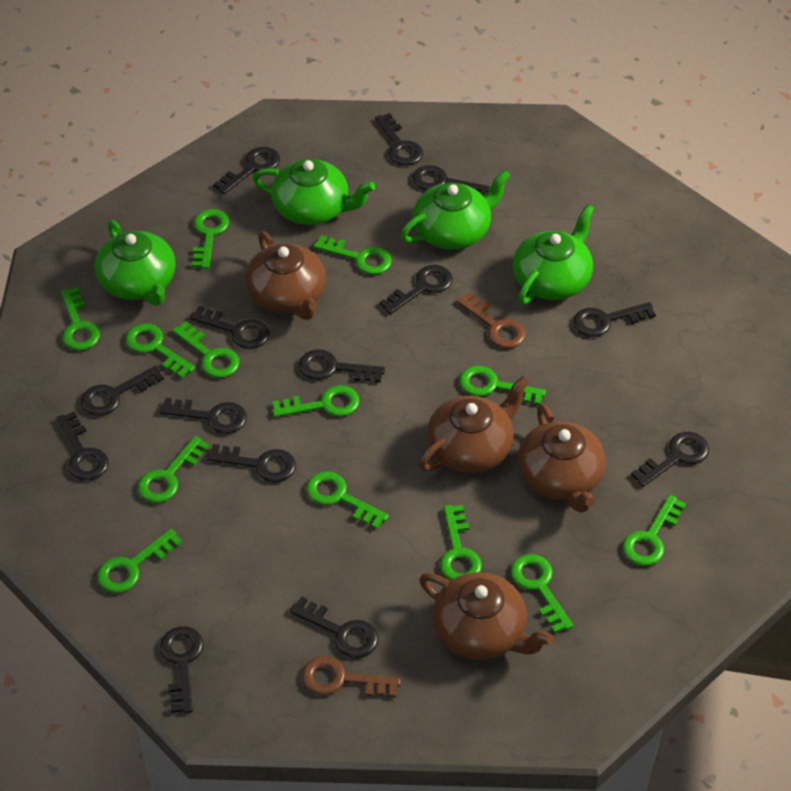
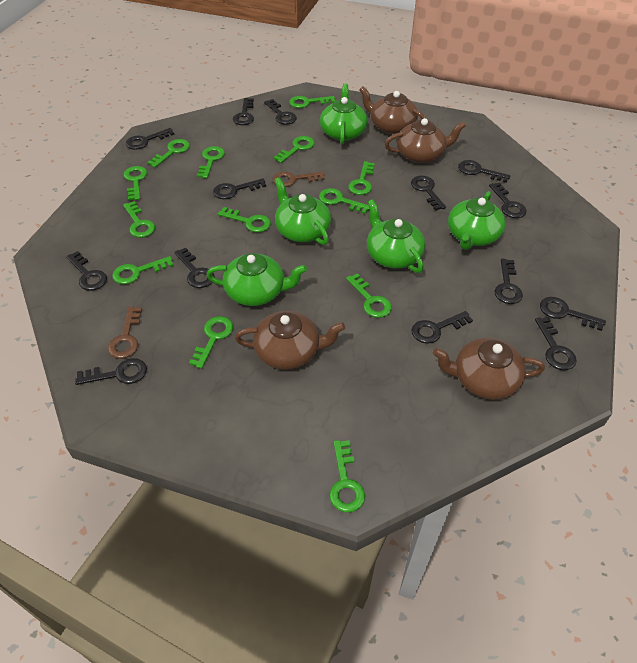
green teapot: 4 -> 5

